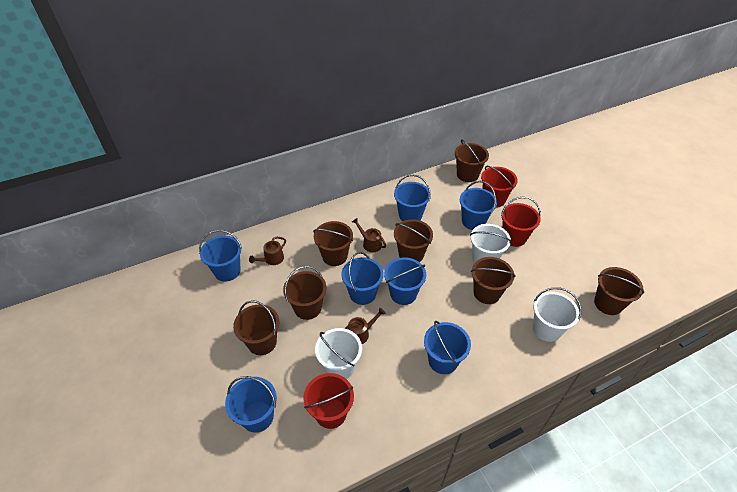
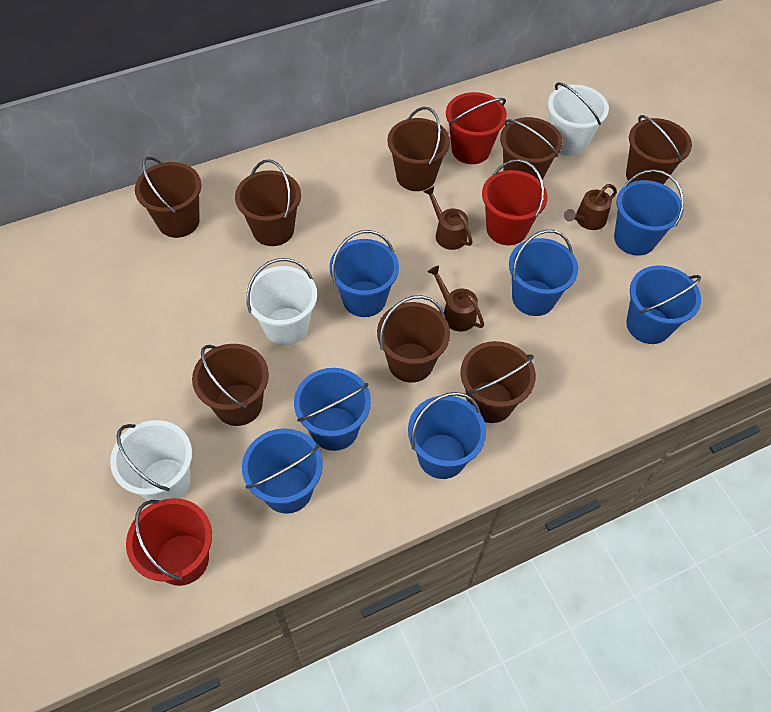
brown bucket: 7 -> 8

